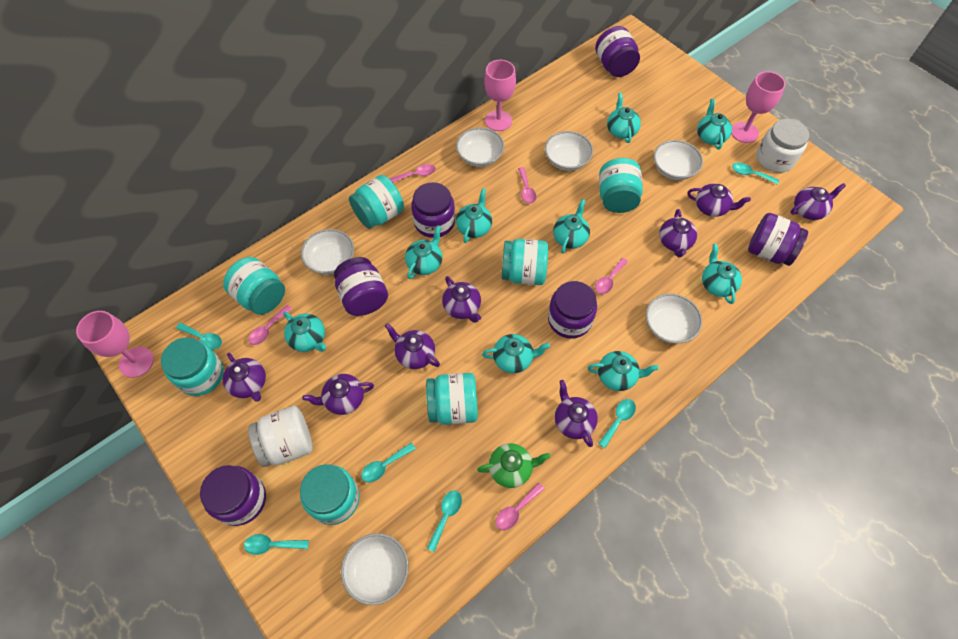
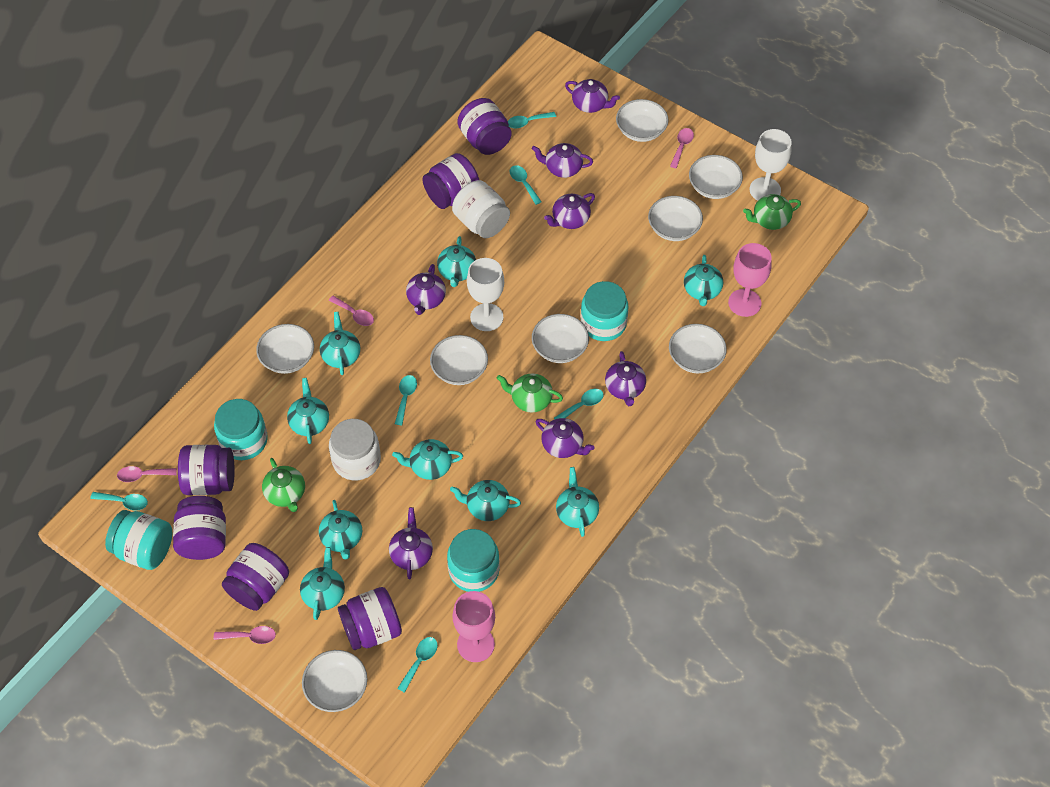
green teapot: 1 -> 3
pink goblet: 3 -> 2
pink spoon: 5 -> 4
purple teapot: 8 -> 7
turquoise jar: 7 -> 4
white bowl: 6 -> 8
white goblet: 0 -> 2

